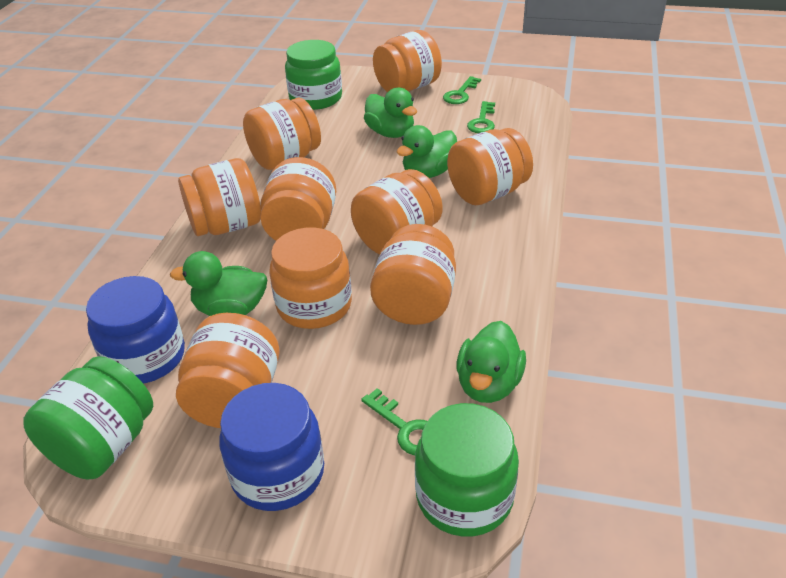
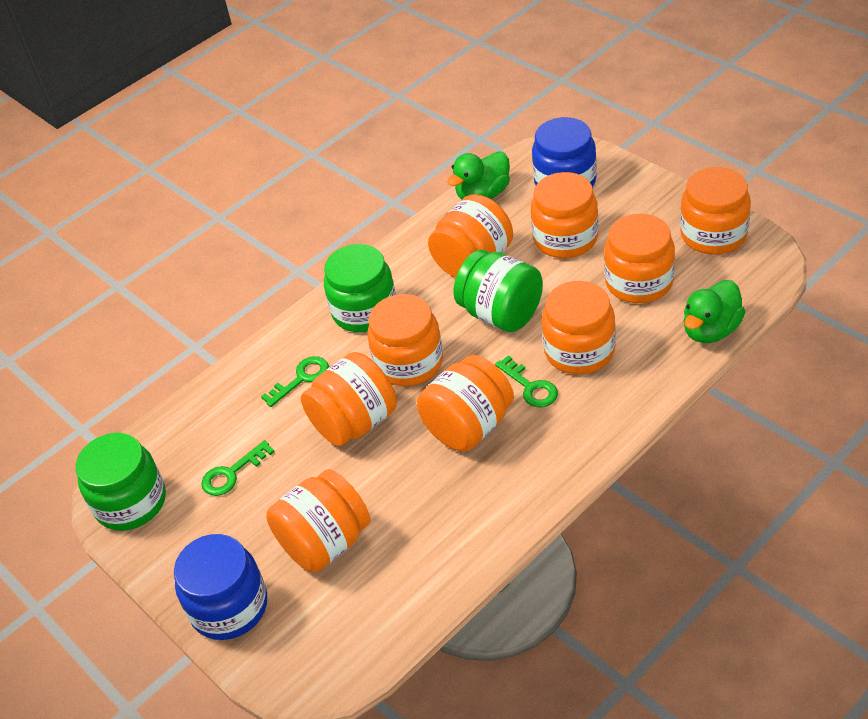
green duck: 4 -> 2

